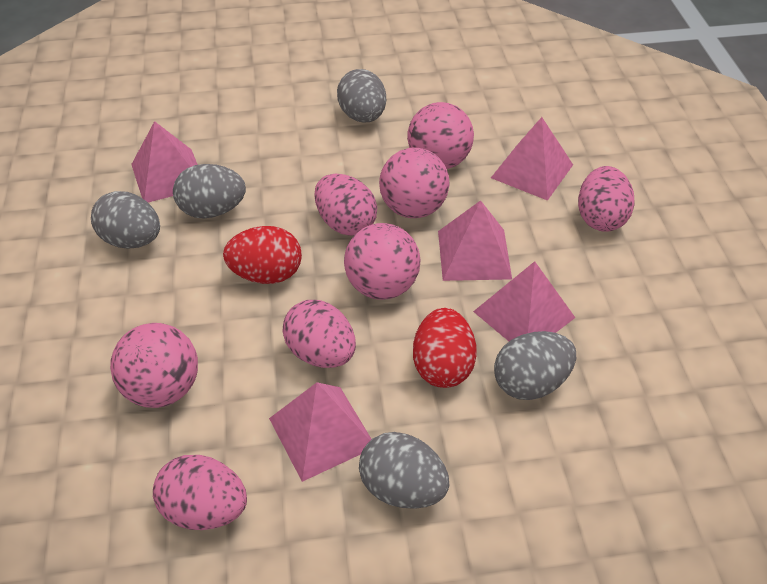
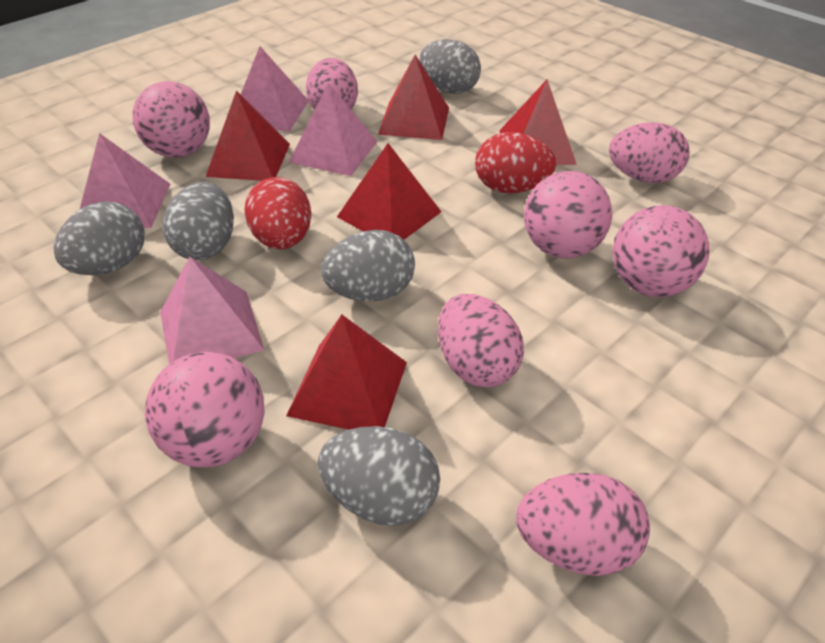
pink pyramid: 5 -> 4
red pyramid: 0 -> 5

